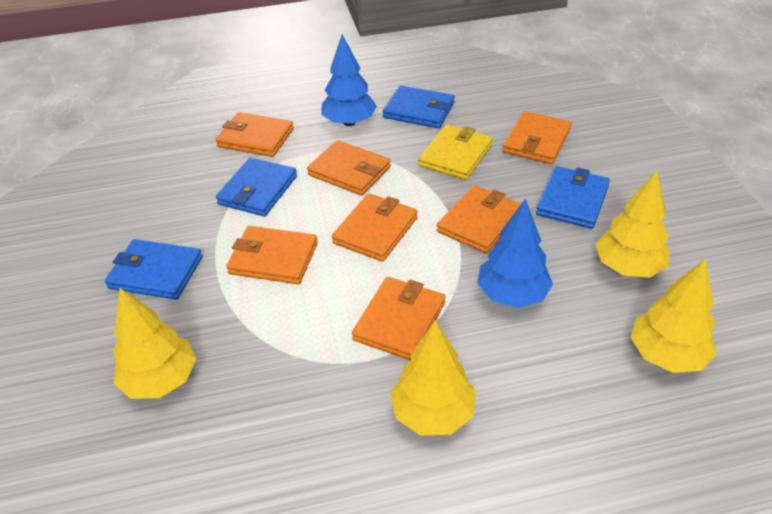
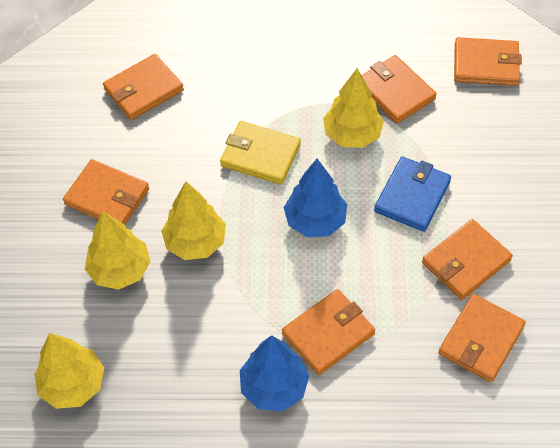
blue wallet: 4 -> 1

